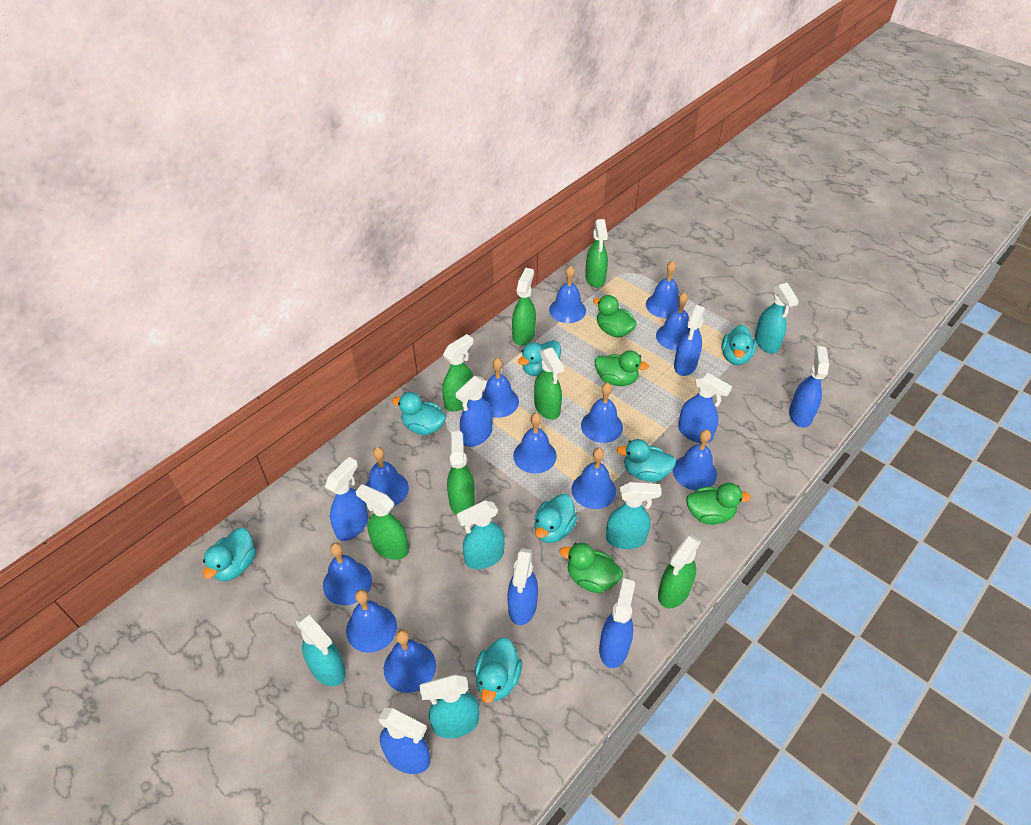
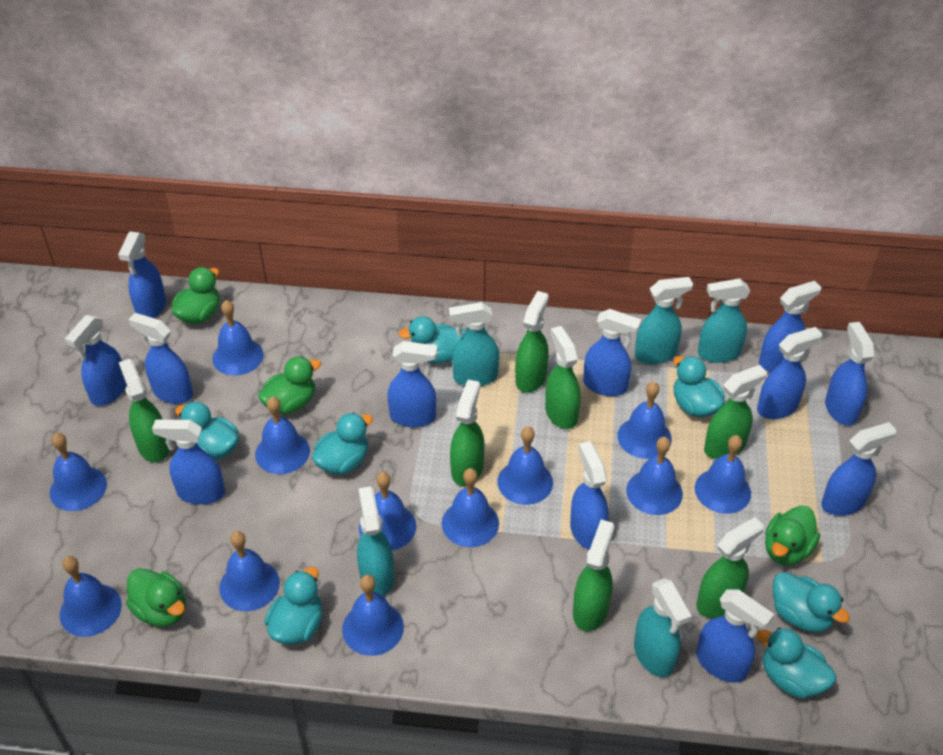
blue spray bottle: 8 -> 12

